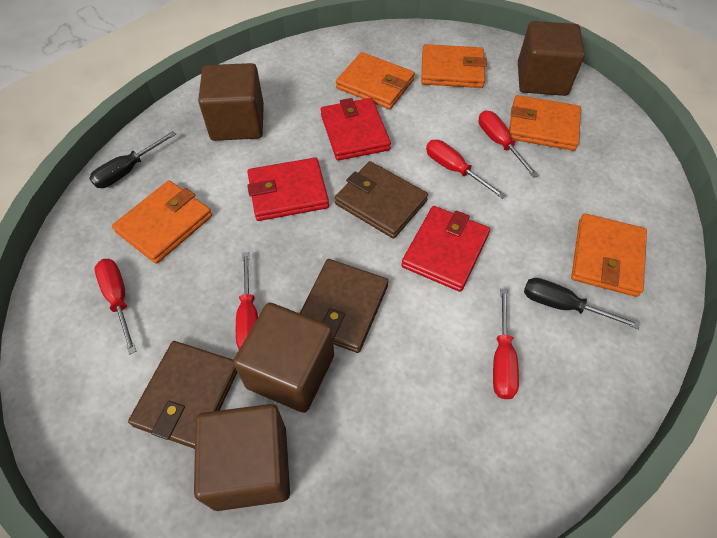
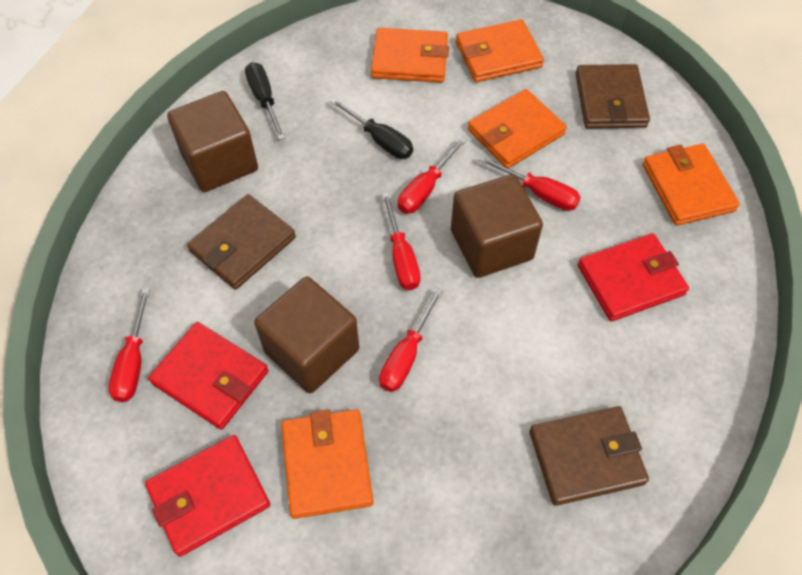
brown cube: 4 -> 3

